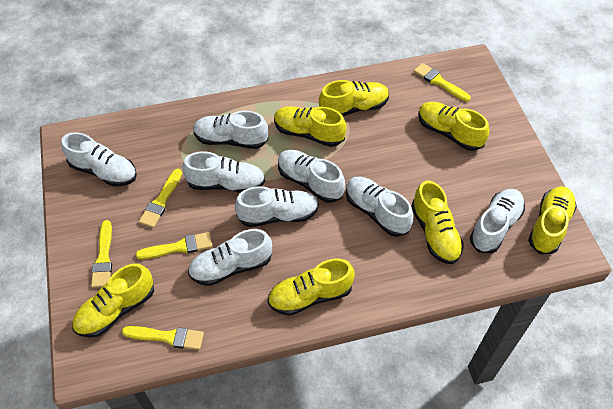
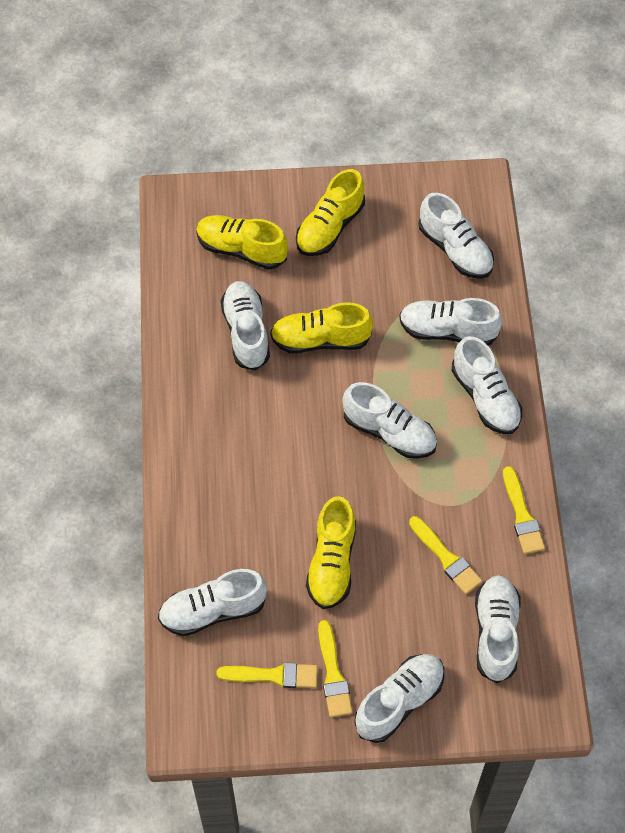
yellow brush: 5 -> 4
yellow shoe: 7 -> 4

